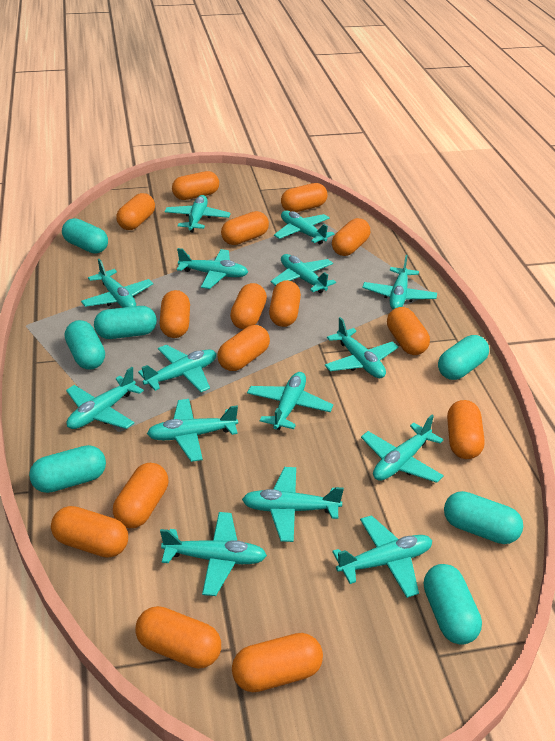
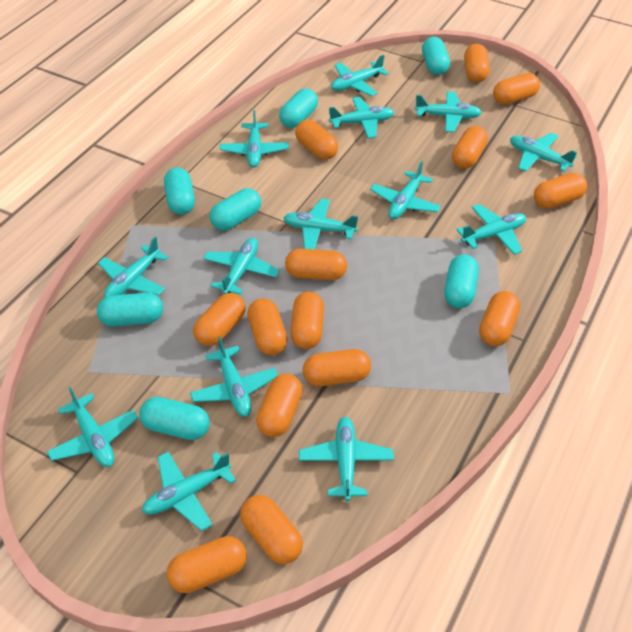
orange capsule: 15 -> 14
turquoise plane: 15 -> 14

